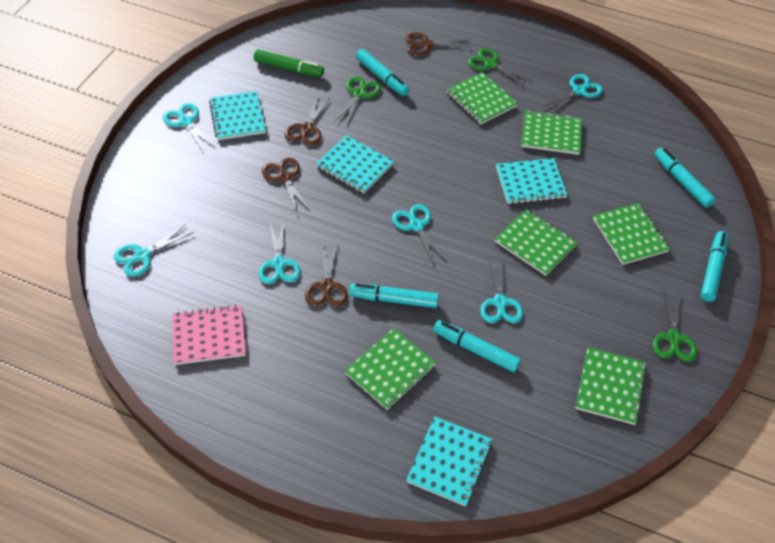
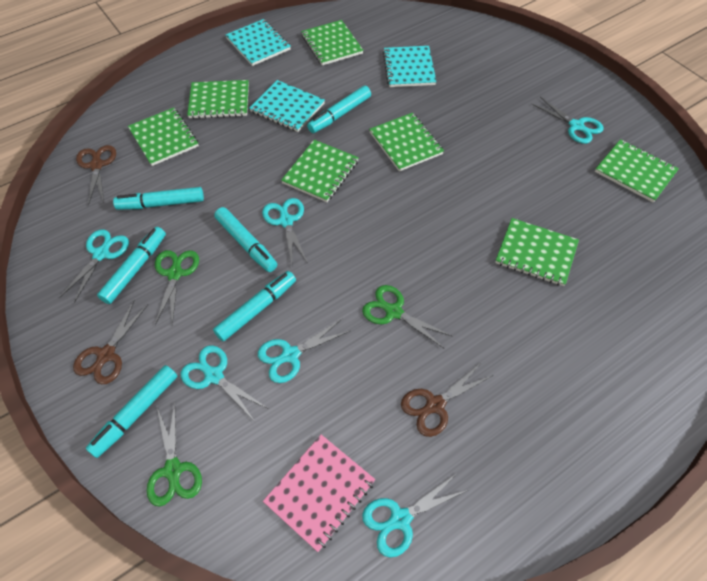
brown scissors: 4 -> 3
green marker: 1 -> 0
green notebook: 6 -> 7
turquoise marker: 5 -> 6
turquoise notebook: 4 -> 3

